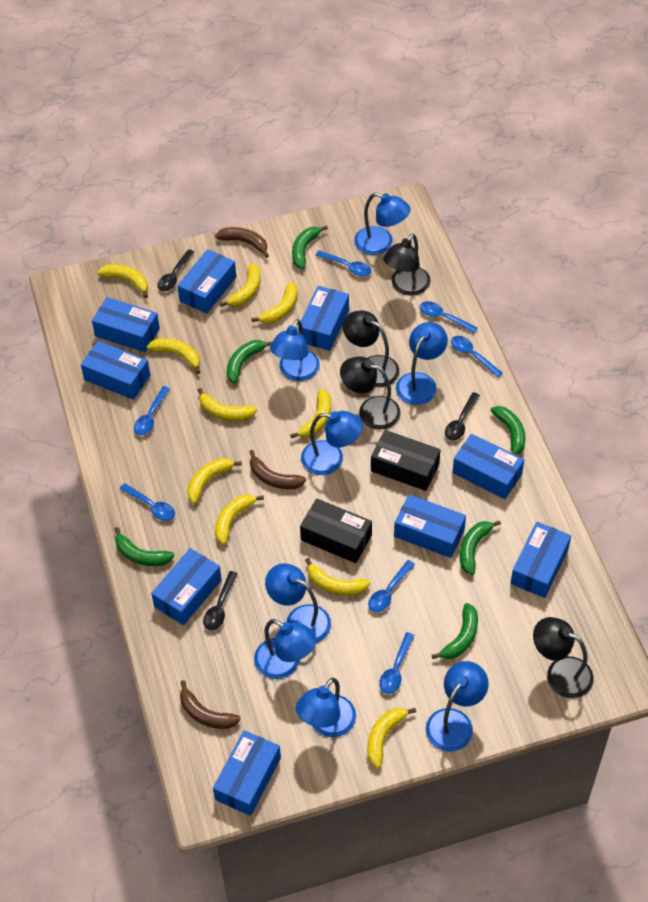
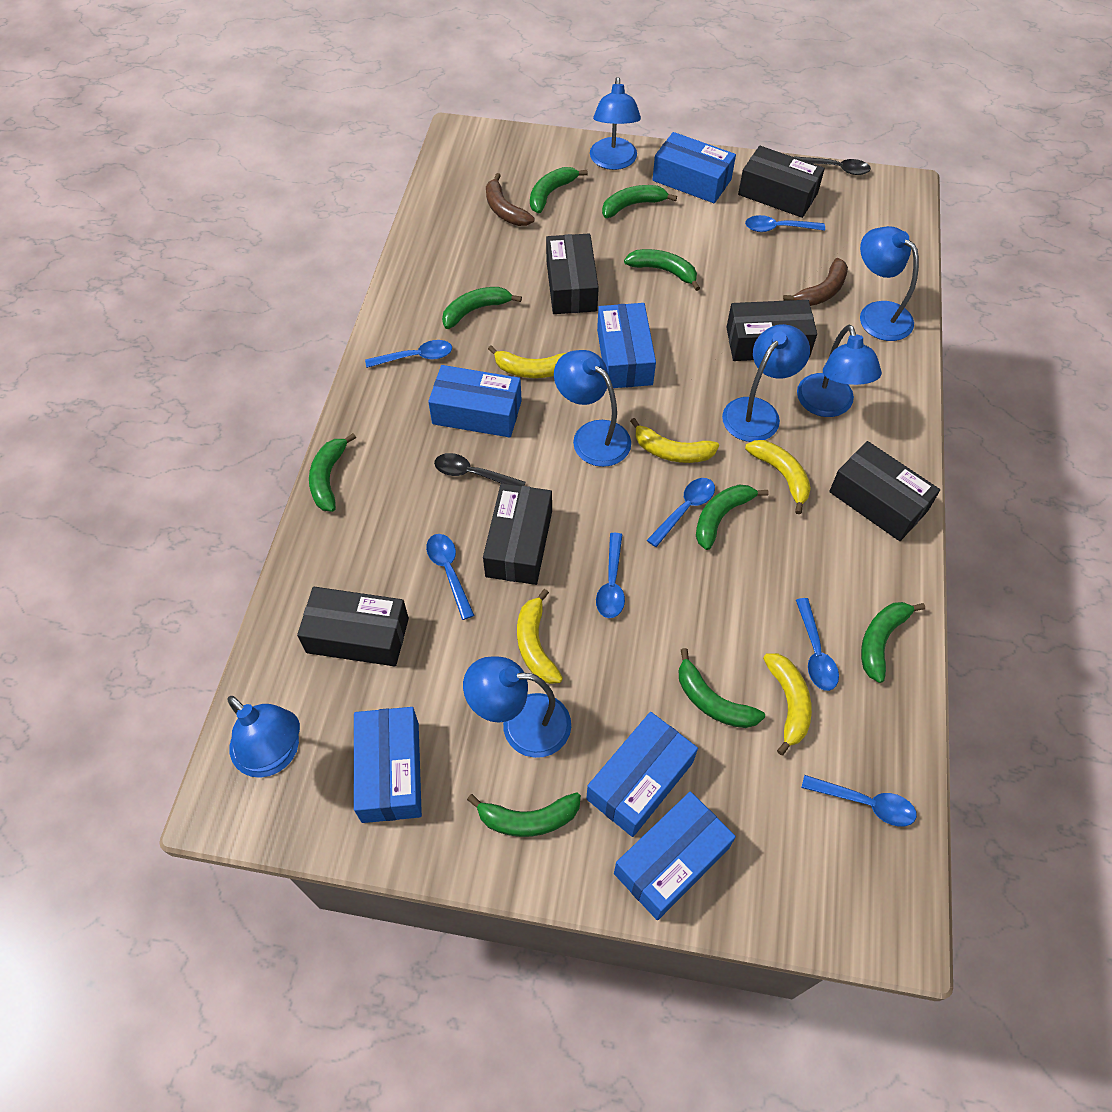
black box: 2 -> 6
black lamp: 4 -> 0
black spoon: 3 -> 2
blue box: 9 -> 6
blue lamp: 8 -> 7
brown banana: 3 -> 2
green banana: 6 -> 9
yellow banana: 10 -> 5

